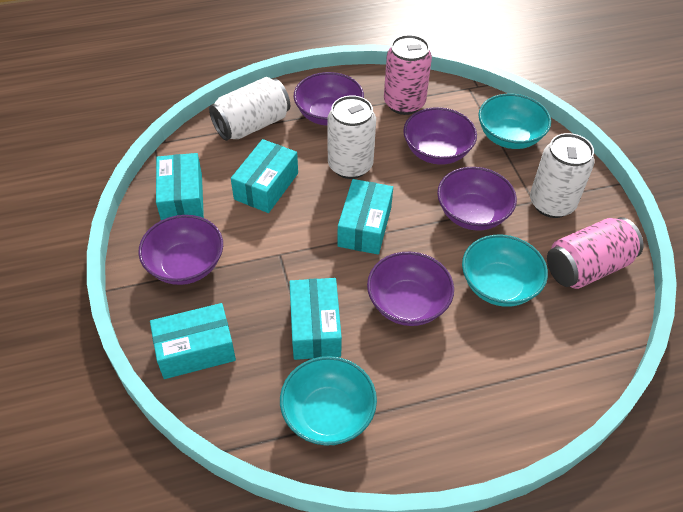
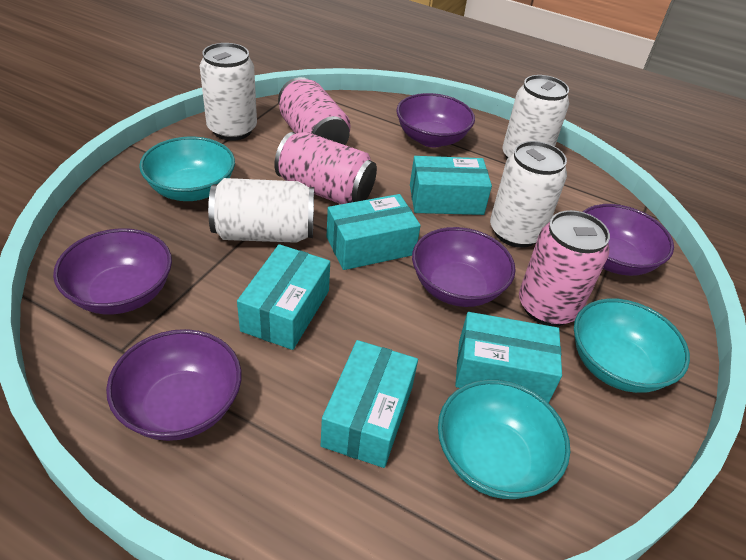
pink can: 2 -> 3
white can: 3 -> 4

